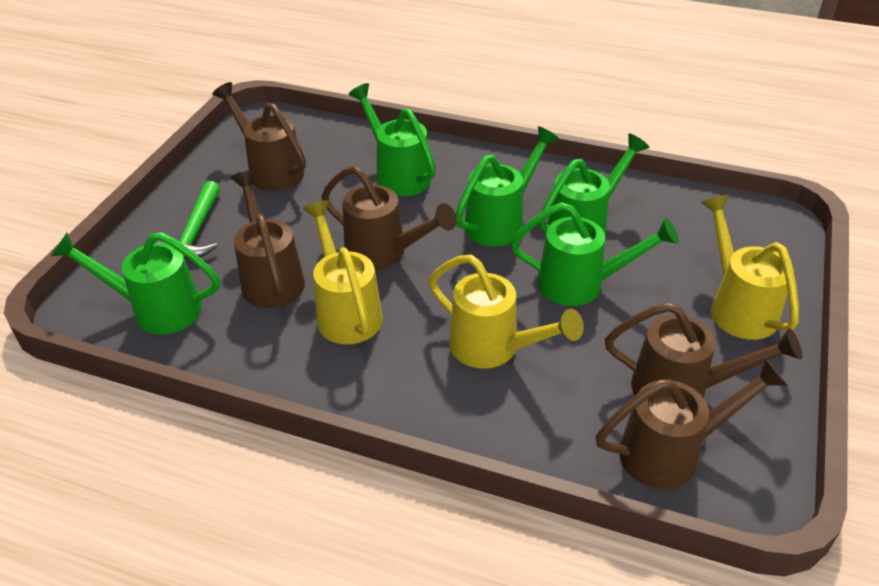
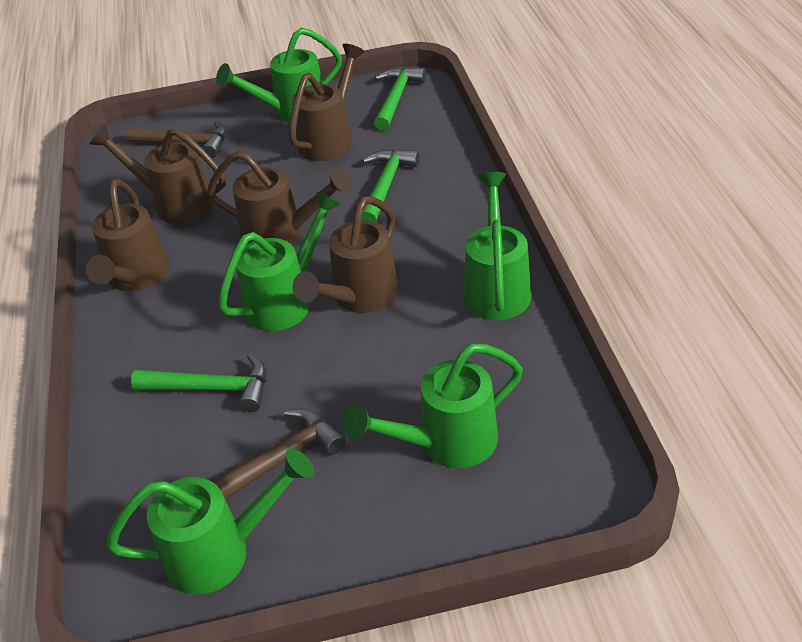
brown hammer: 0 -> 2
green hammer: 1 -> 3
yellow watering can: 3 -> 0

